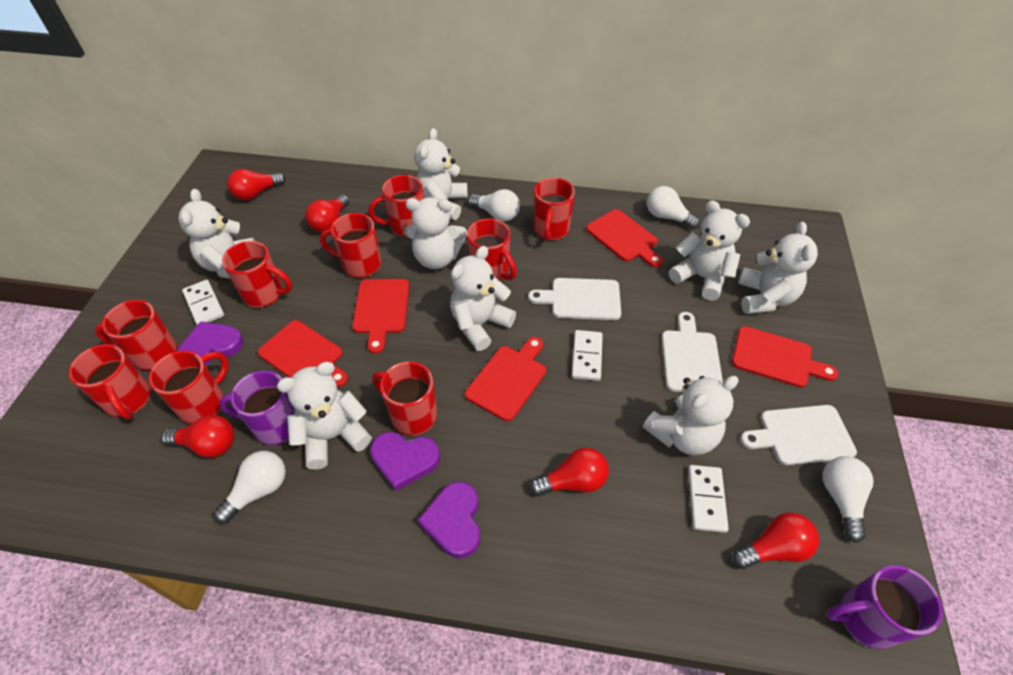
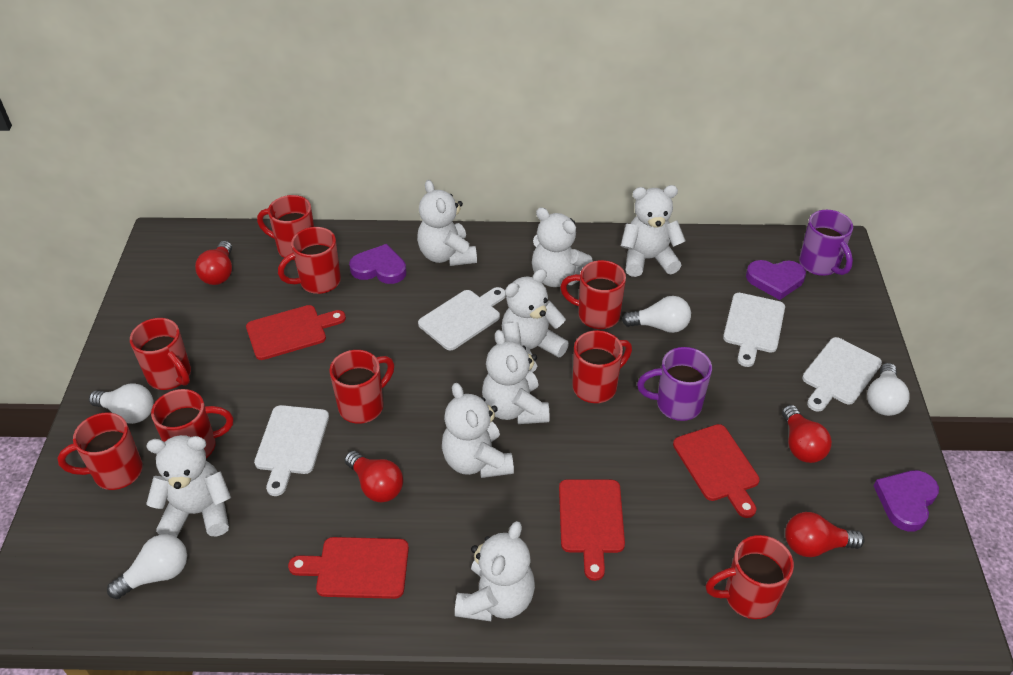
red cutting board: 5 -> 4
red light bulb: 5 -> 4
white cutting board: 3 -> 4
white domino: 3 -> 0

